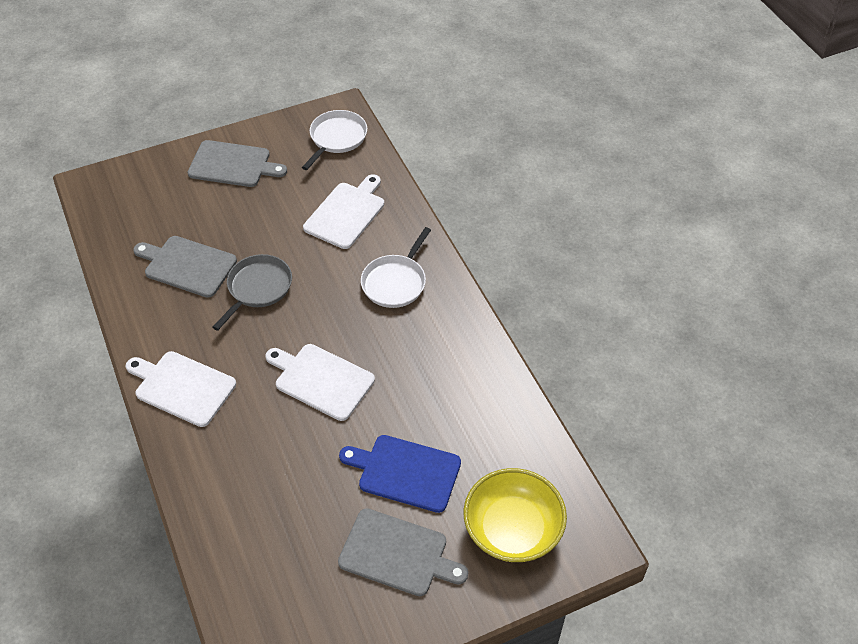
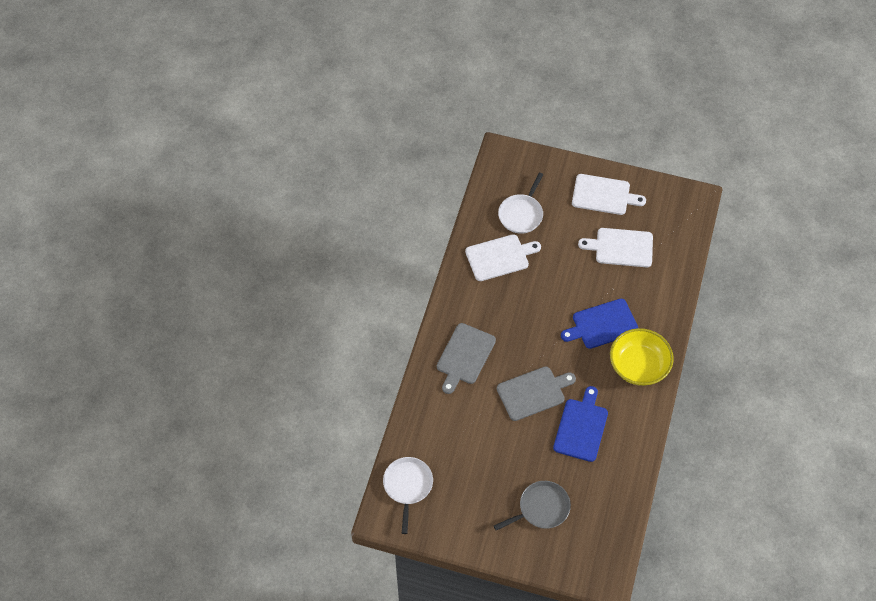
blue cutting board: 1 -> 2
grey cutting board: 3 -> 2

